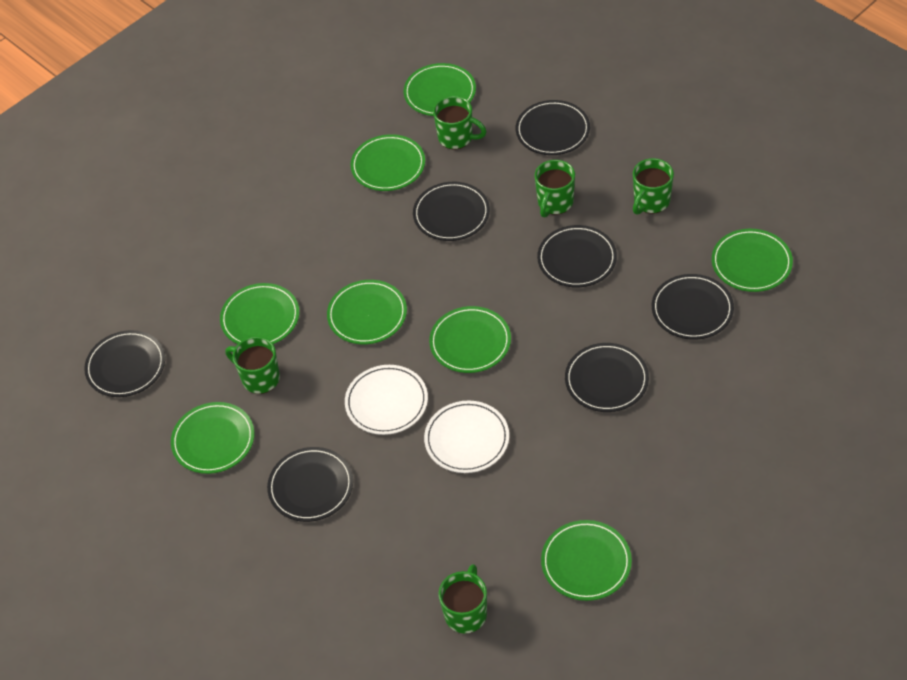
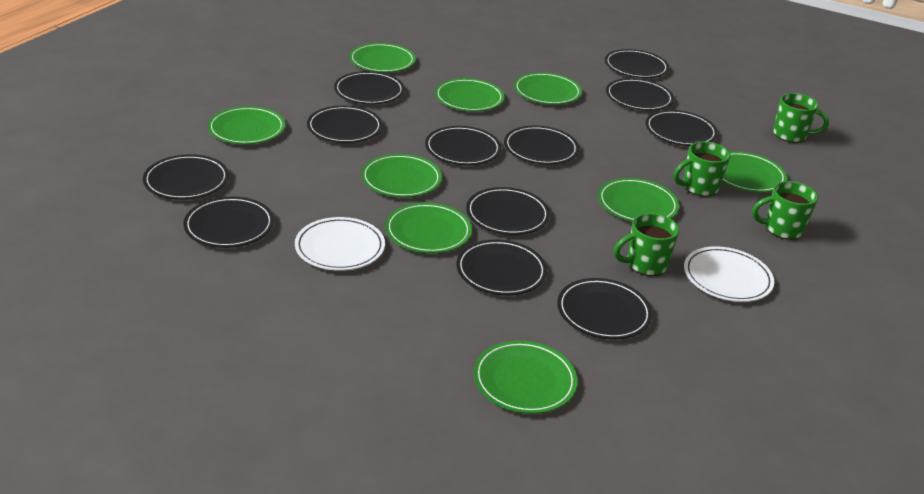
black plate: 7 -> 12
green mug: 5 -> 4
green plate: 8 -> 9

